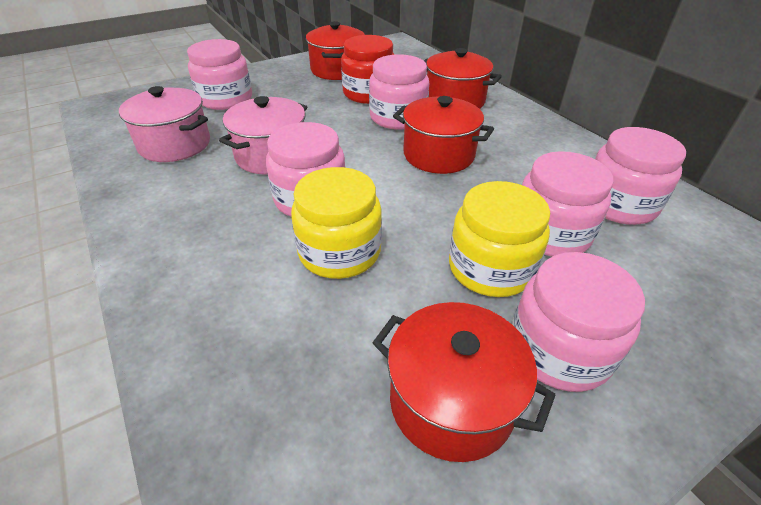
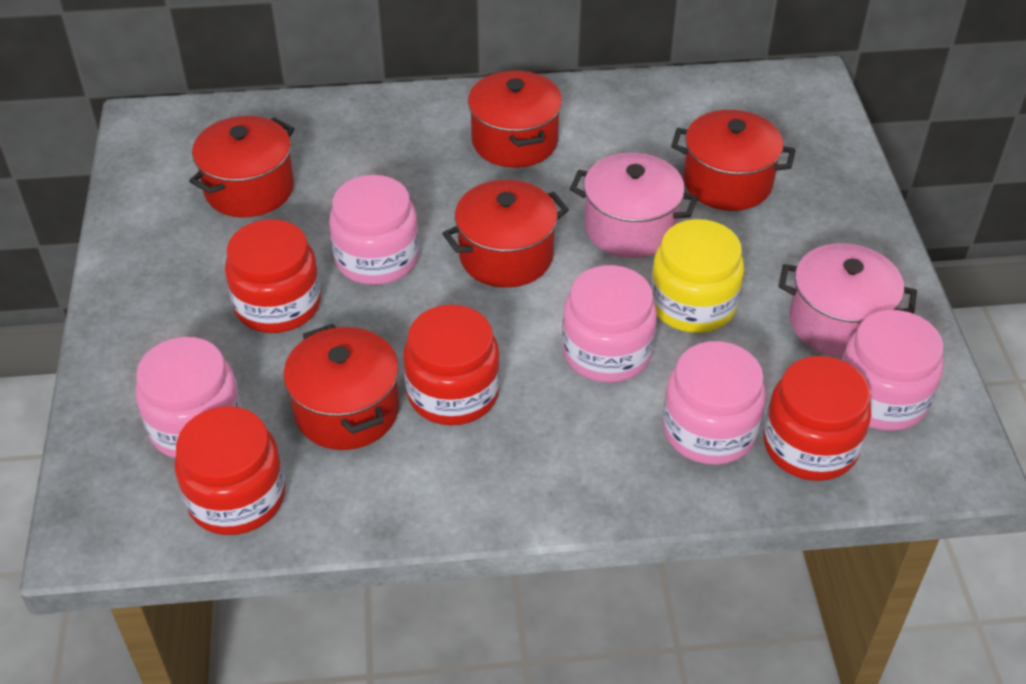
pink jar: 6 -> 5
red jar: 1 -> 4
red pot: 4 -> 5
yellow jar: 2 -> 1

